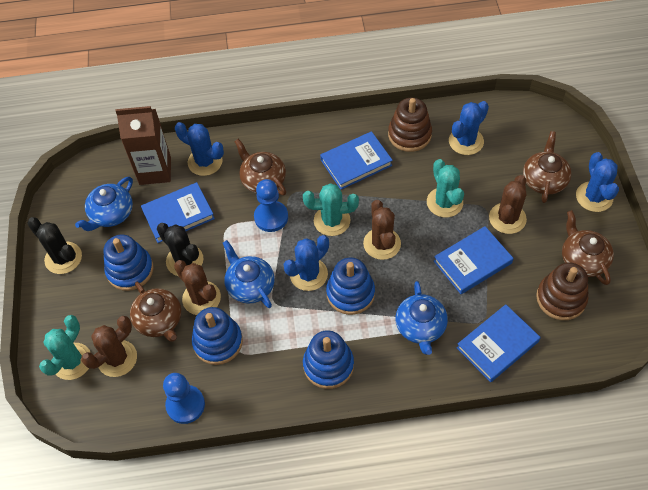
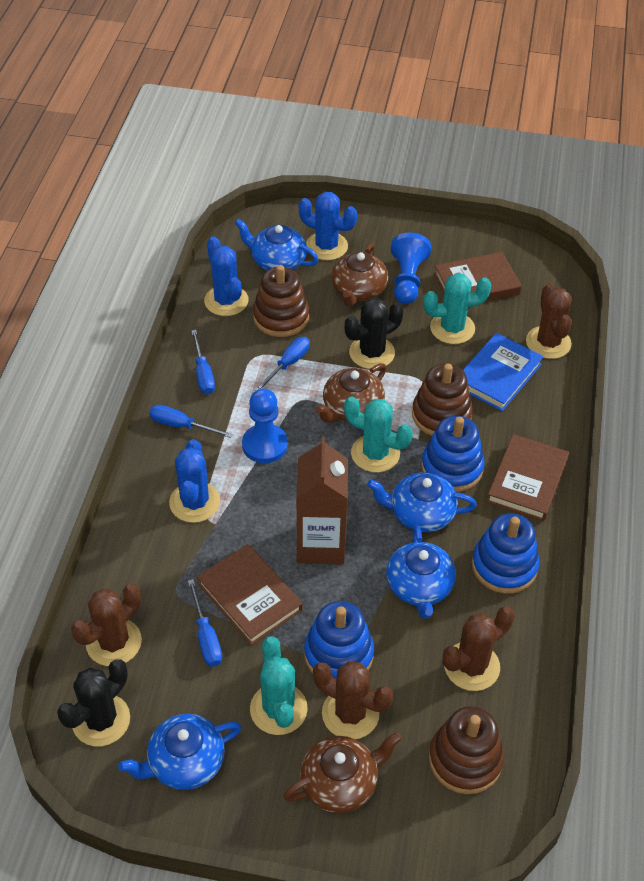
blue book: 4 -> 1
blue cactus: 4 -> 3
blue screwdriver: 0 -> 4
blue stacking toy: 4 -> 3
blue teapot: 3 -> 4
brown book: 0 -> 3
brown stacking toy: 2 -> 3
brown teapot: 4 -> 3

